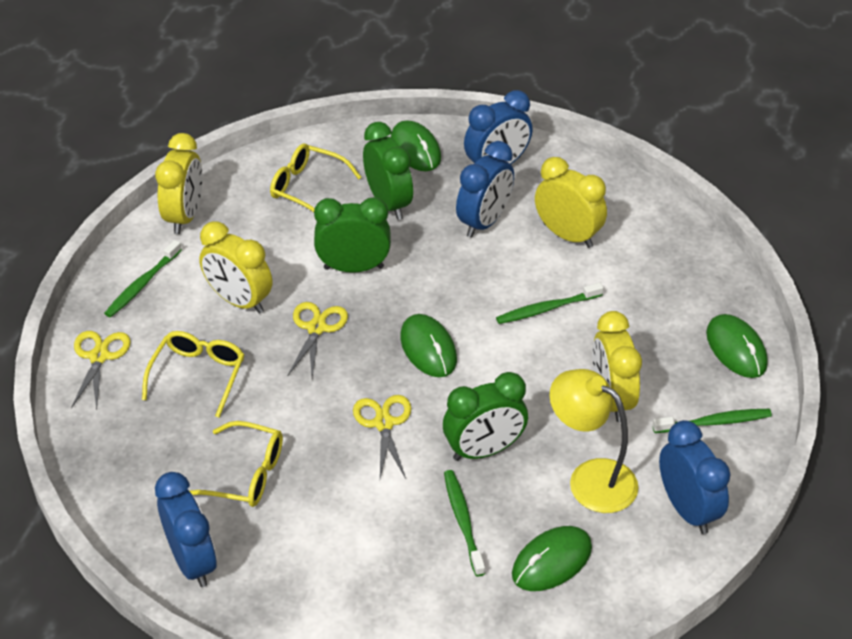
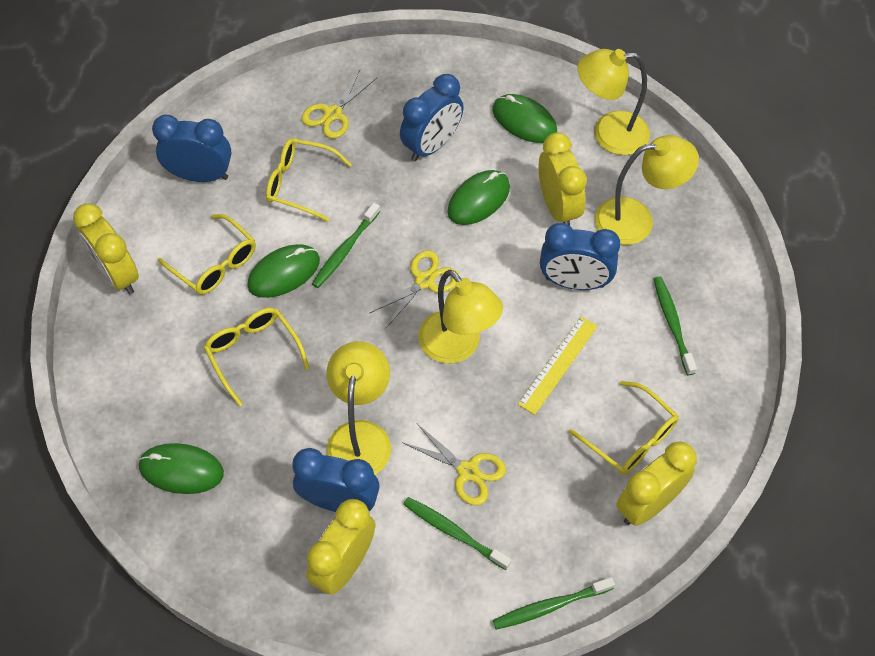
green clock: 3 -> 0
yellow glasses: 3 -> 4
yellow lamp: 1 -> 4
yellow ruler: 0 -> 1

